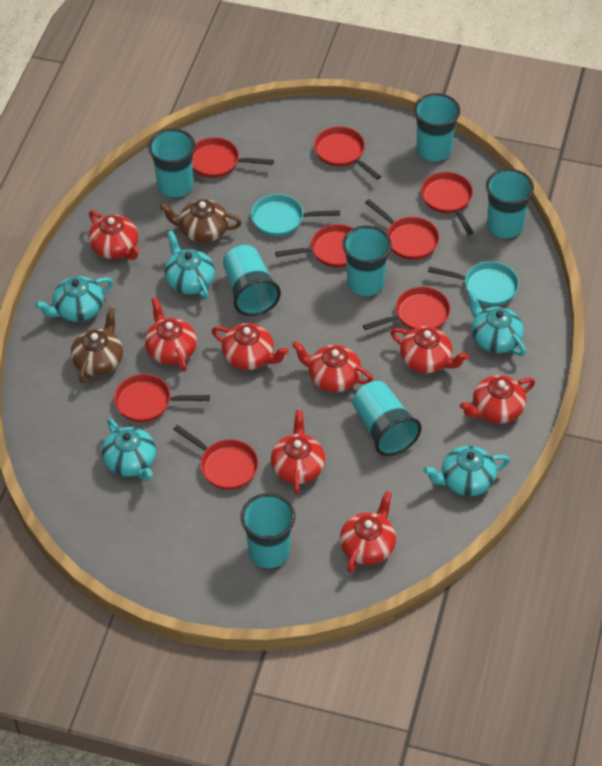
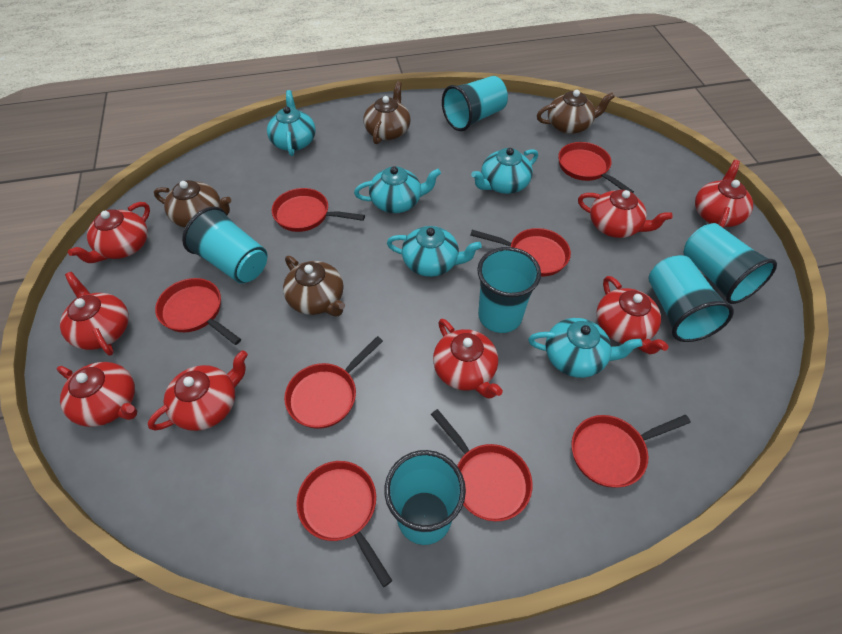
brown teapot: 2 -> 4
turquoise cup: 7 -> 6
turquoise pan: 2 -> 0

